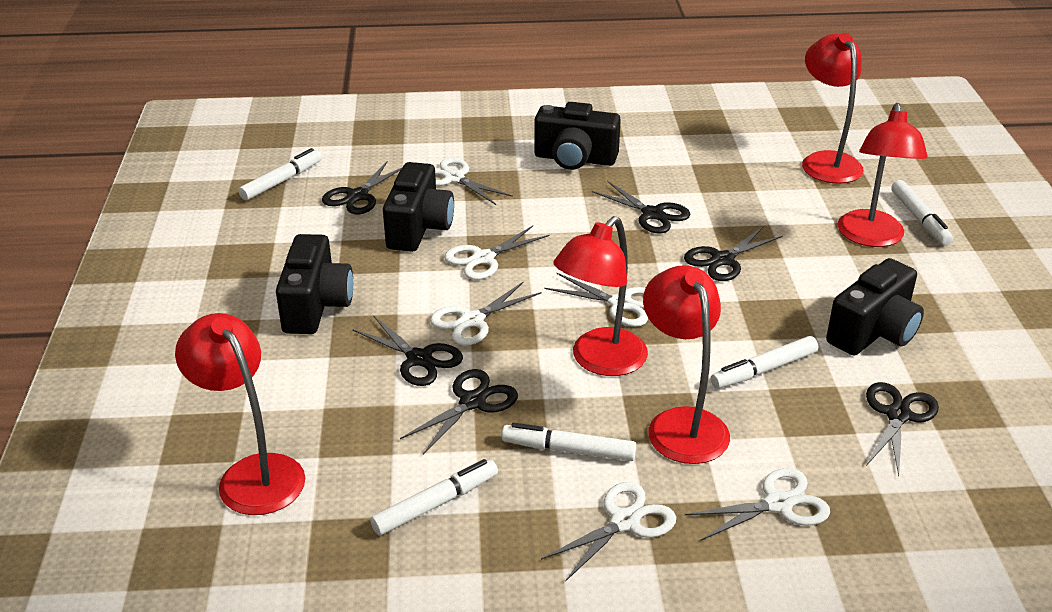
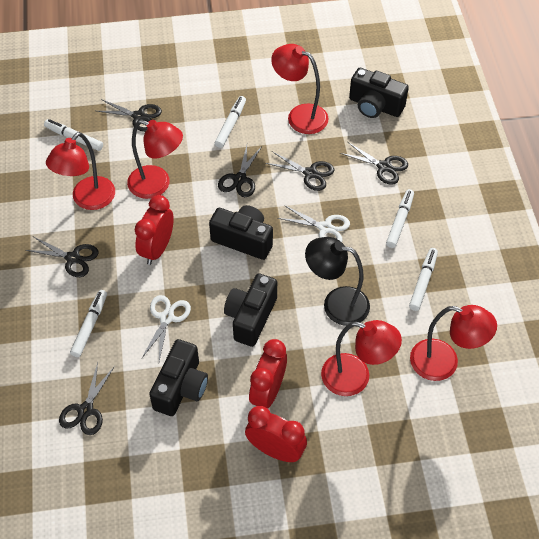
black lamp: 0 -> 1
red clock: 0 -> 3
white scissors: 6 -> 2

